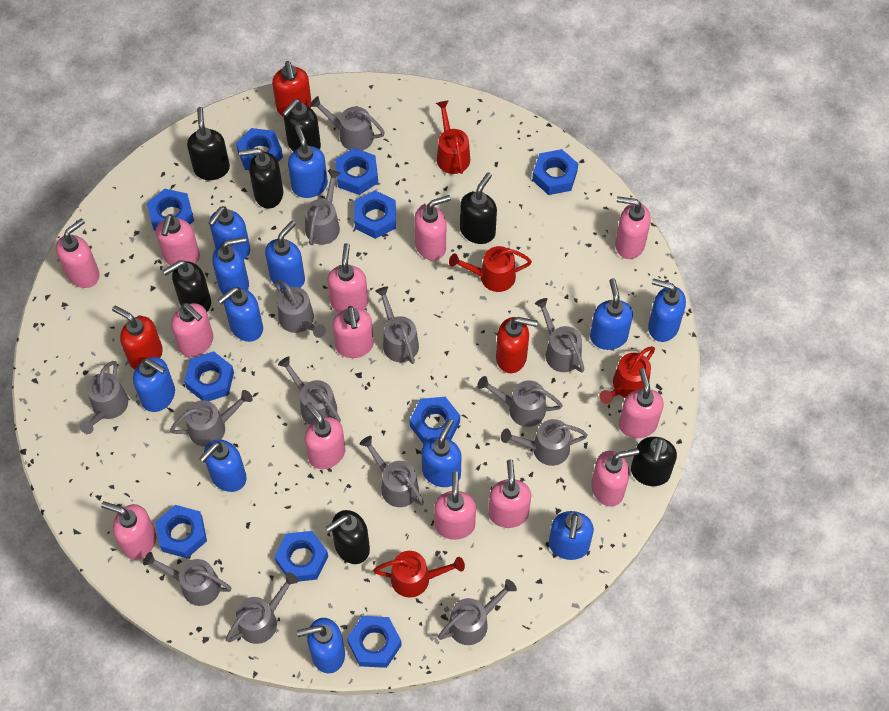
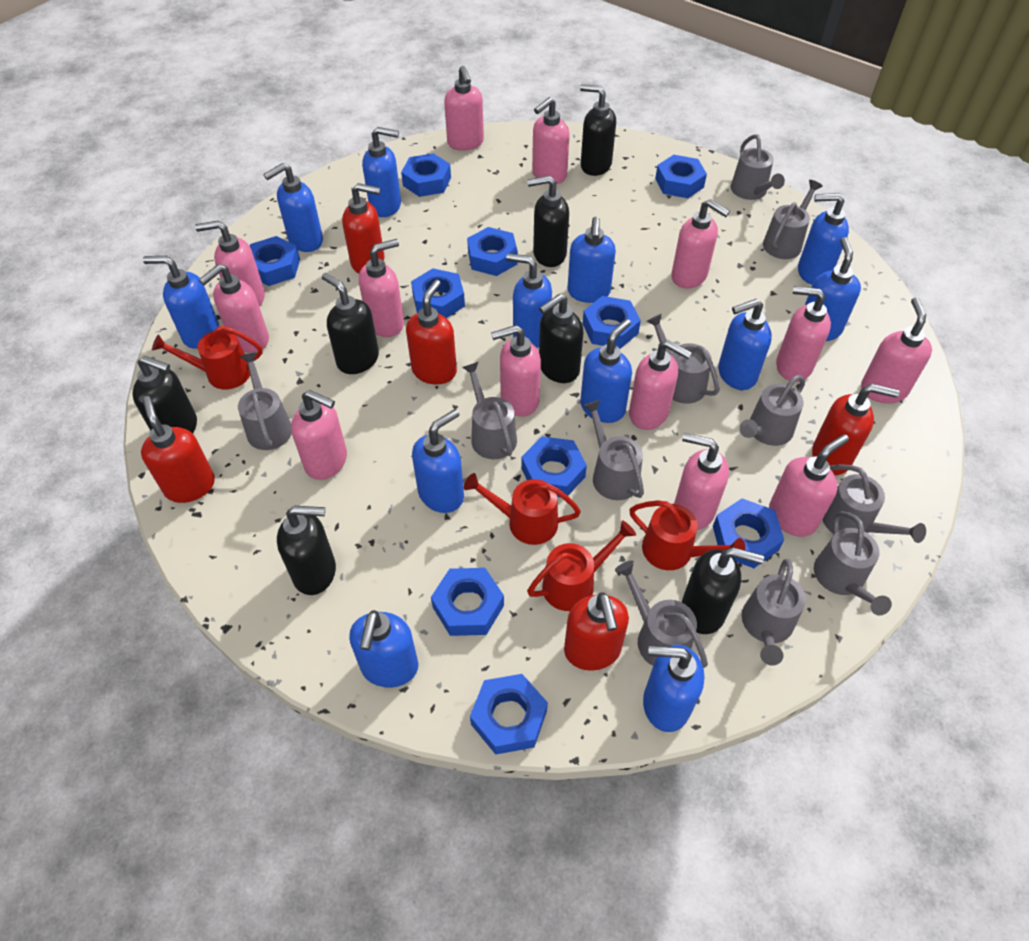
grey watering can: 14 -> 11
red soap dispenser: 3 -> 5

